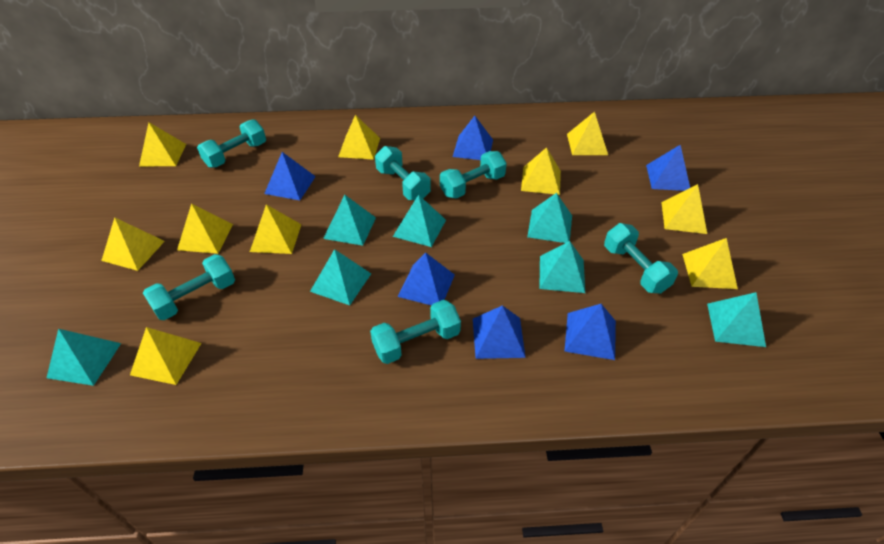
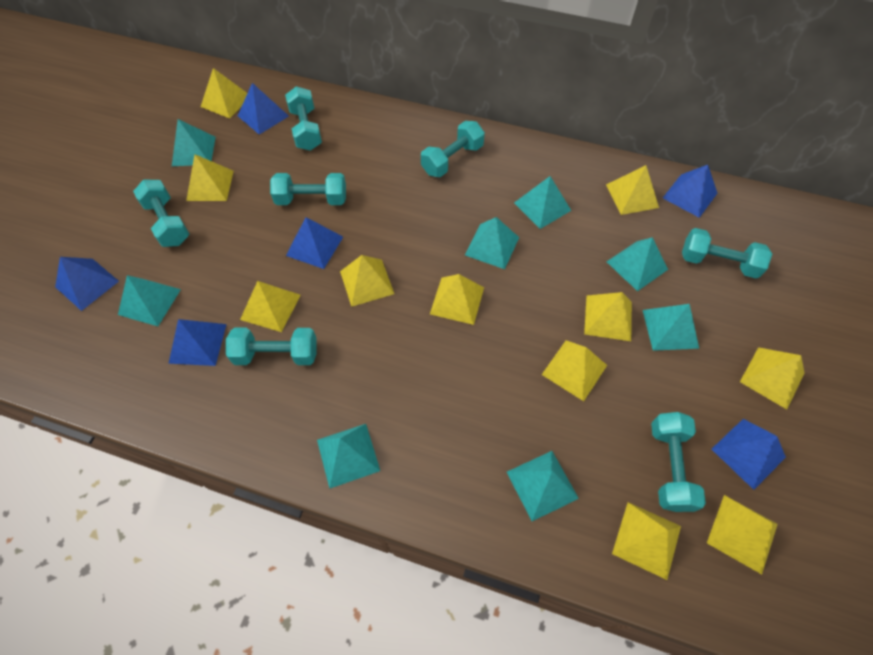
turquoise dumbbell: 6 -> 7
turquoise pyramid: 7 -> 8
yellow pyramid: 10 -> 11

